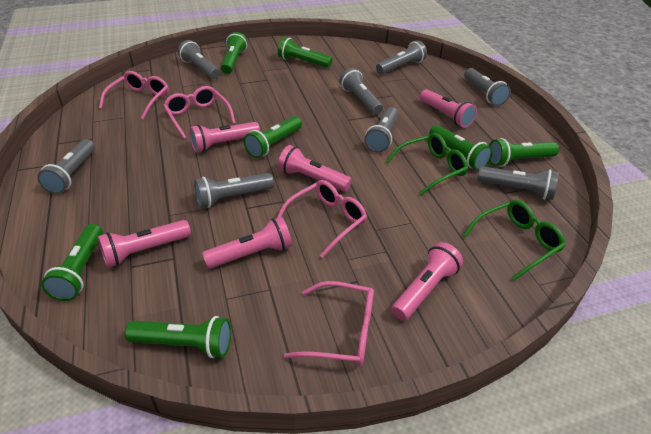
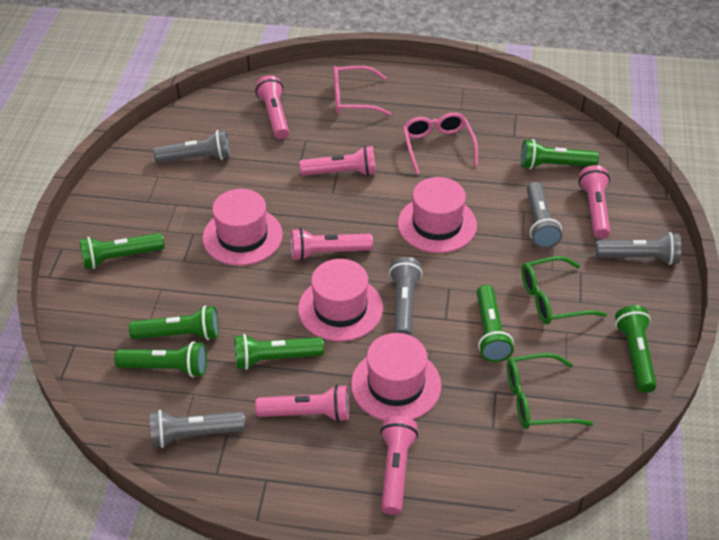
grey flashlight: 8 -> 5
pink glasses: 4 -> 2
pink hat: 0 -> 4

